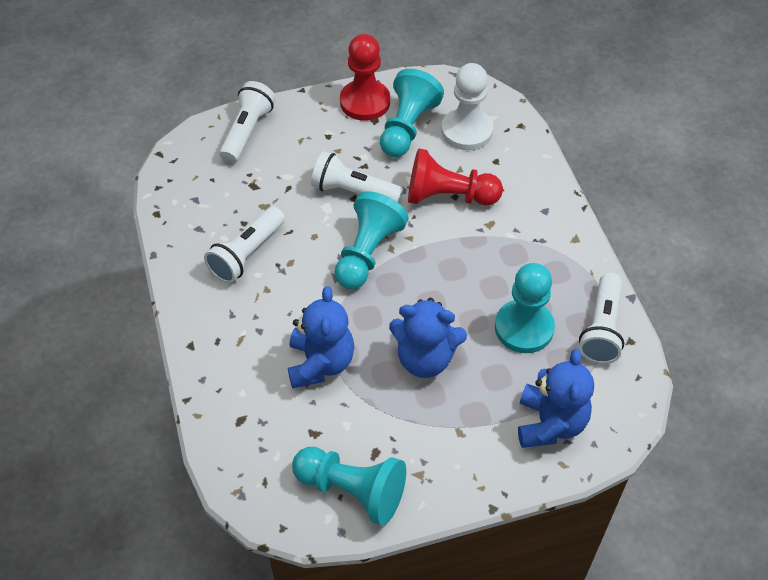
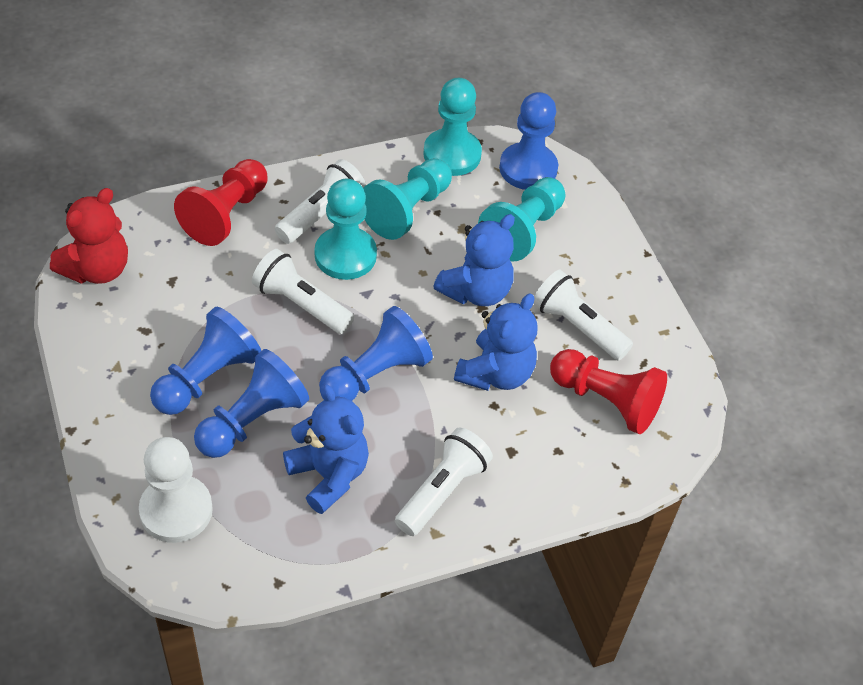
blue pawn: 0 -> 4
red teddy bear: 0 -> 1

